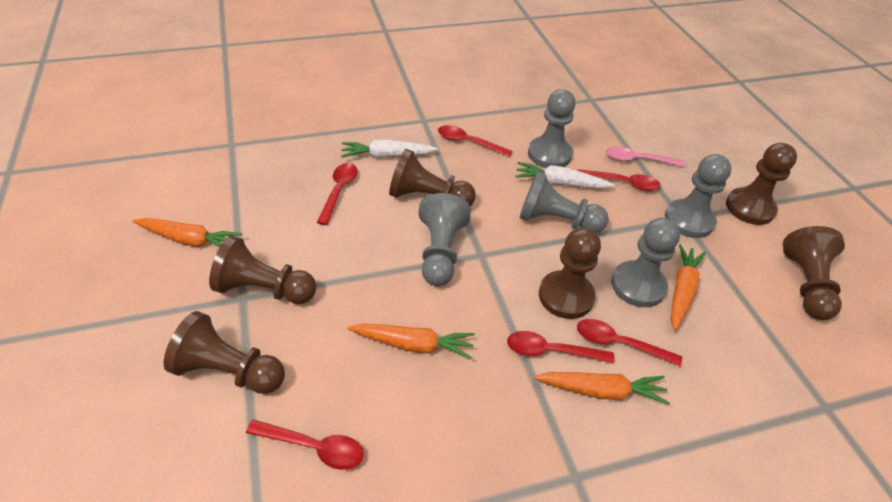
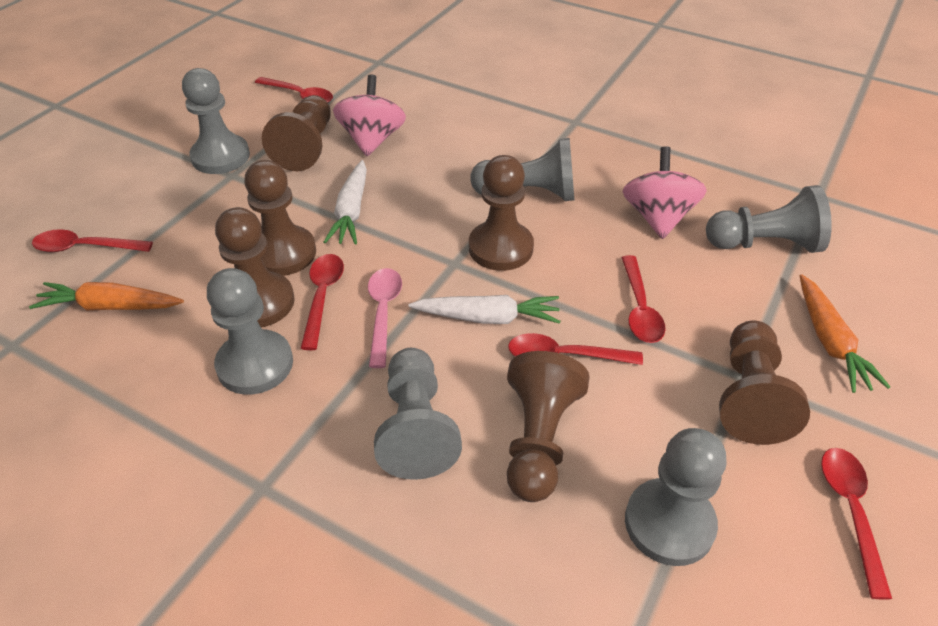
grey pawn: 5 -> 6
orange carrot: 4 -> 2
pink spinning top: 0 -> 2

